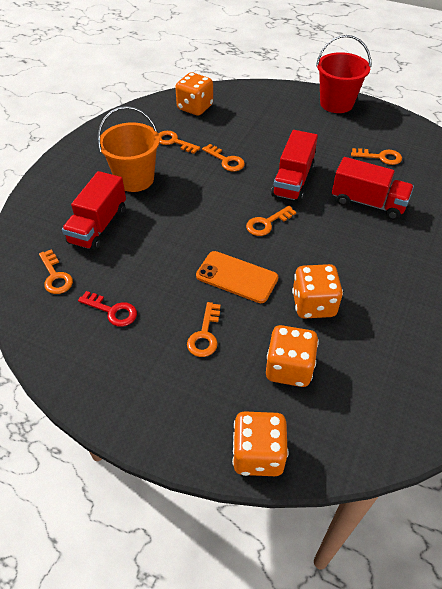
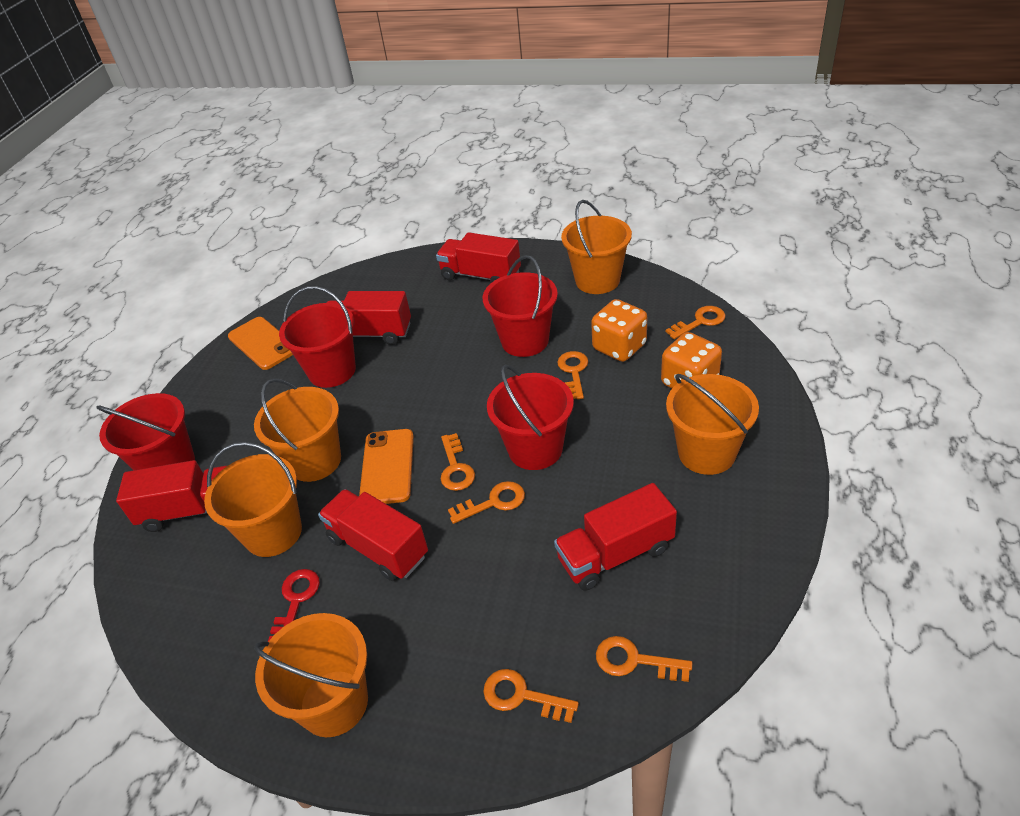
orange bucket: 1 -> 5
orange dice: 4 -> 2
orange phone: 1 -> 2
red bucket: 1 -> 4
red truck: 3 -> 5

